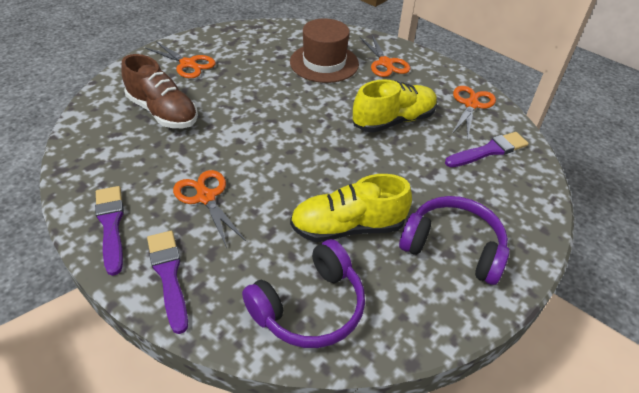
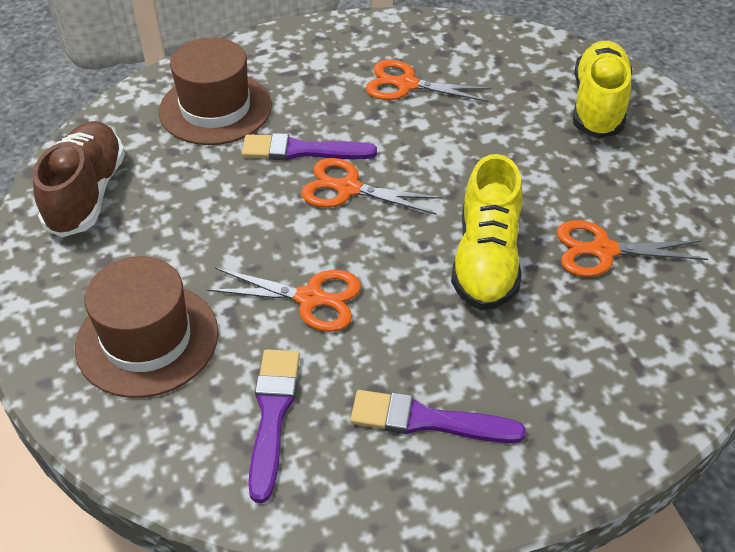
brown hat: 1 -> 2
purple headphones: 2 -> 0

